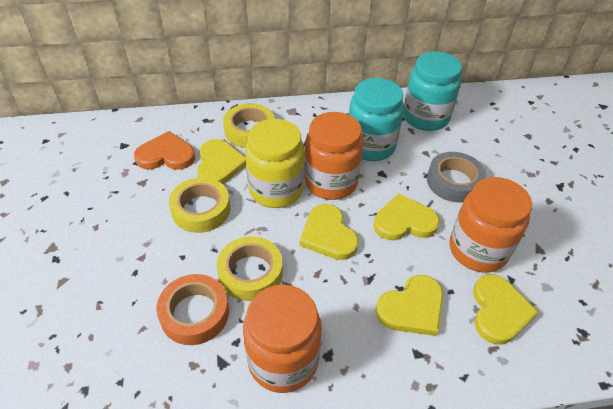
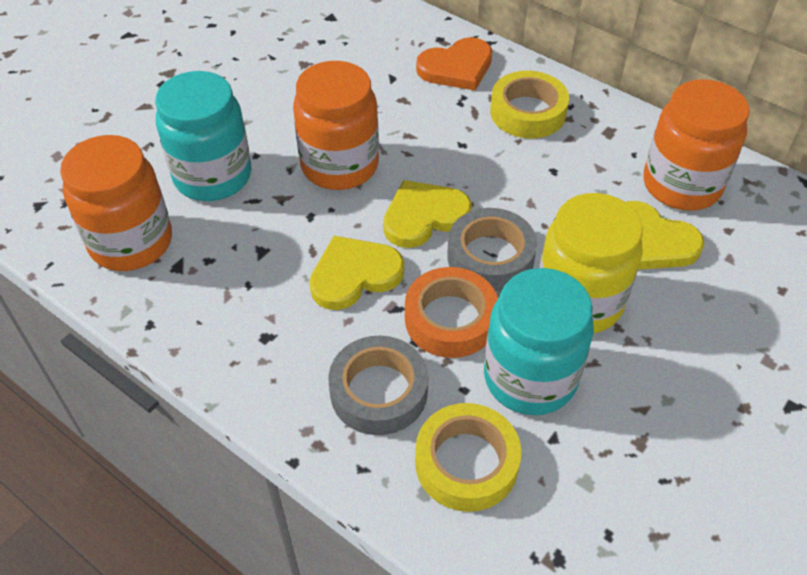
grey tape: 1 -> 2
yellow heart: 5 -> 3
yellow tape: 3 -> 2

